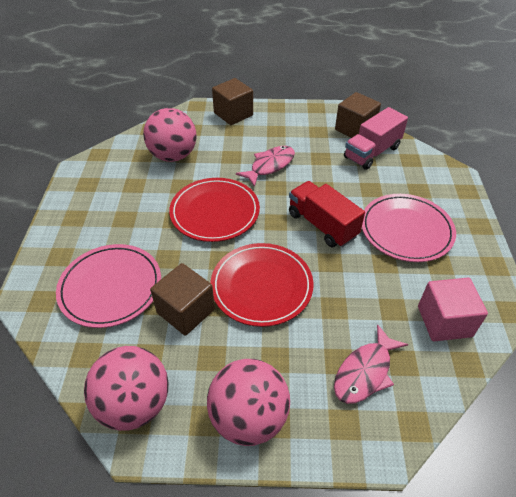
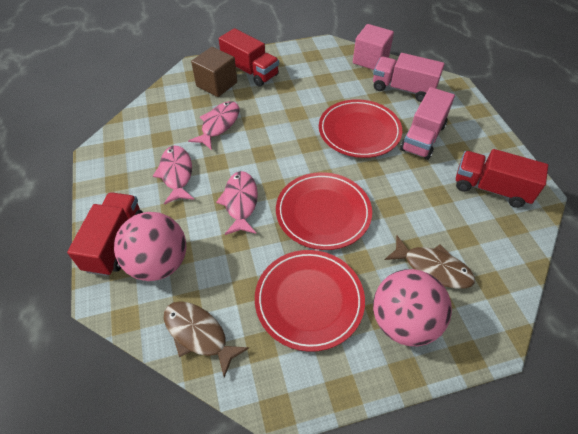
brown cube: 3 -> 1
brown fish: 0 -> 2
pink ball: 3 -> 2
pink fish: 2 -> 3
pink plate: 2 -> 0
pink truck: 1 -> 2
red plate: 2 -> 3
red truck: 1 -> 3

